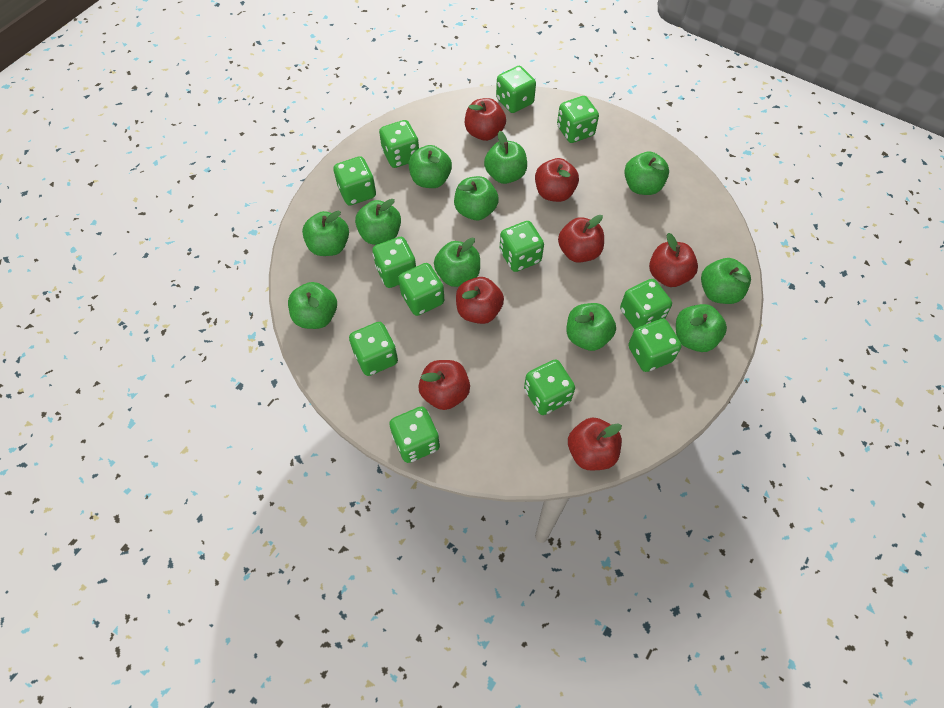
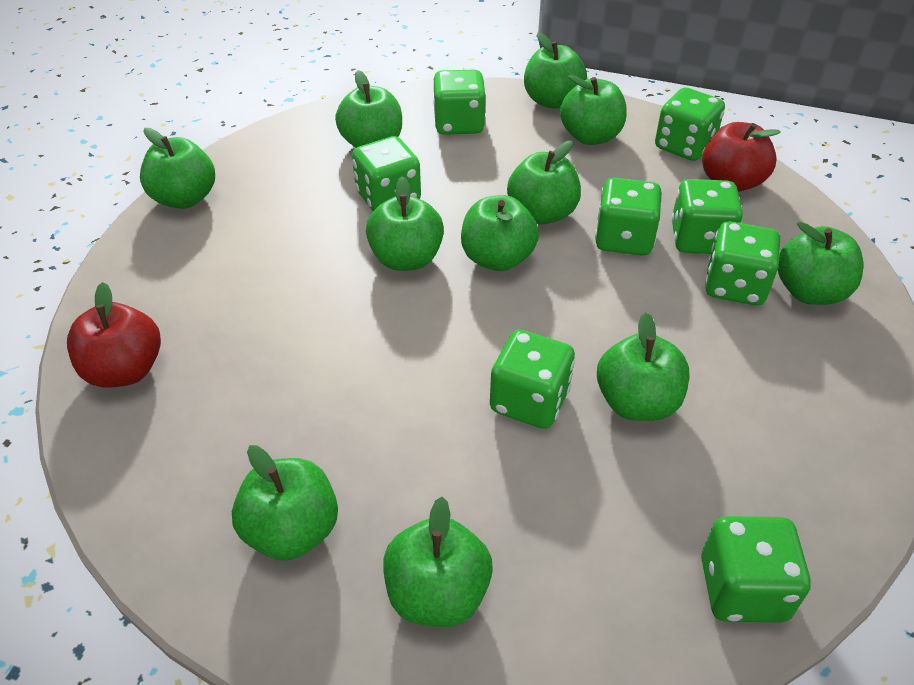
green dice: 12 -> 8
red apple: 7 -> 2

